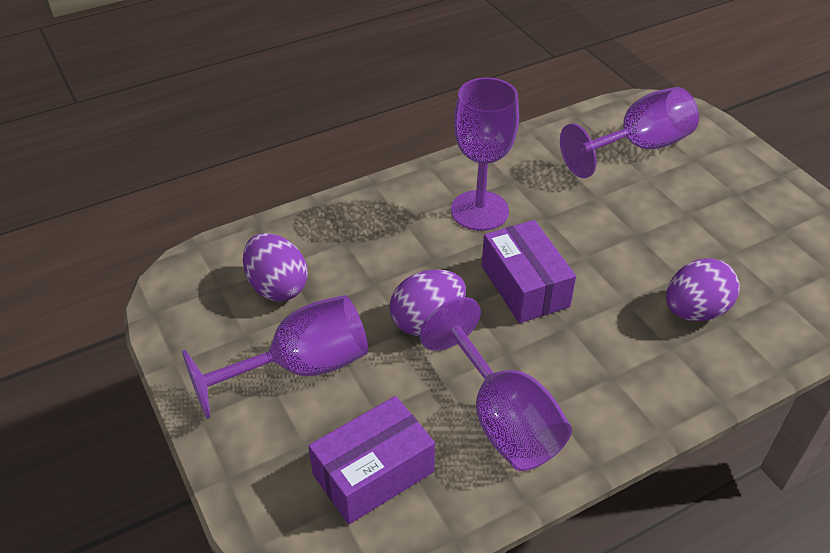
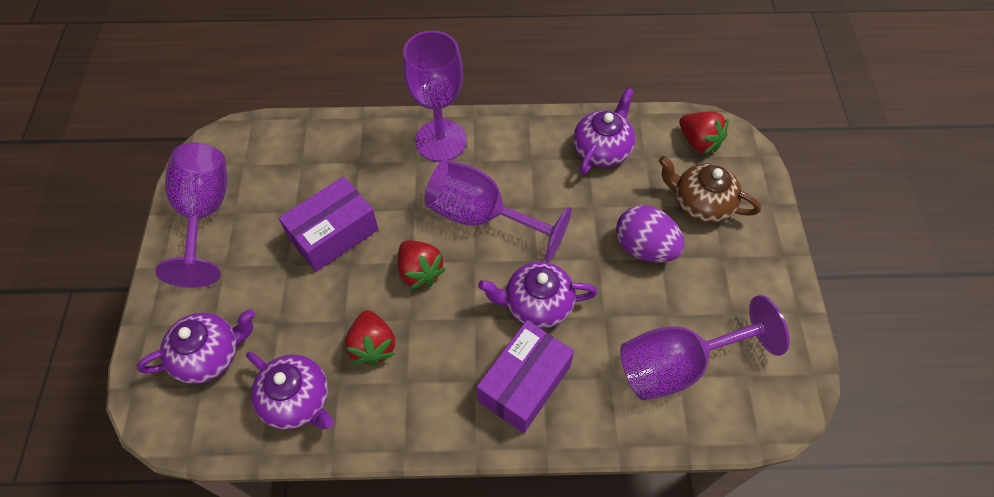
brown teapot: 0 -> 1
purple egg: 3 -> 1
purple teapot: 0 -> 4
red strawberry: 0 -> 3

